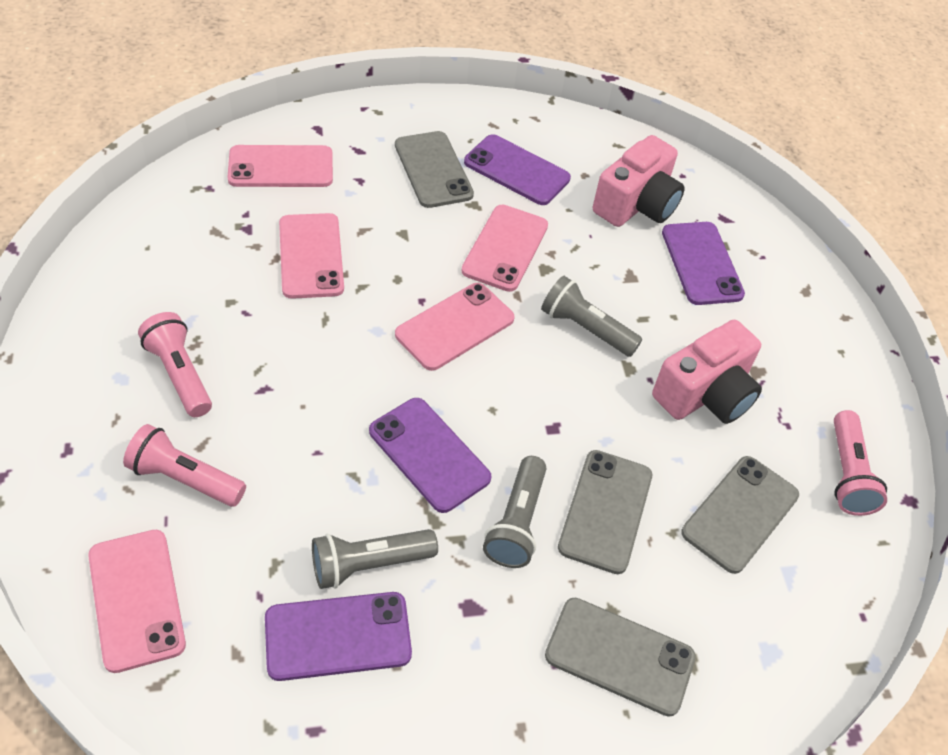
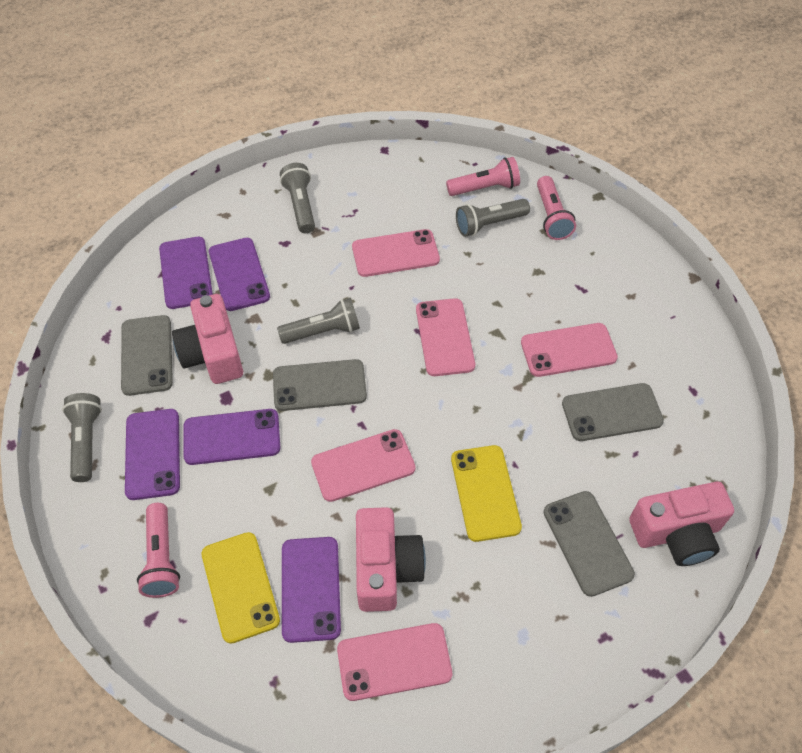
grey flashlight: 3 -> 4
pink camera: 2 -> 3
purple phone: 4 -> 5
yellow phone: 0 -> 2

